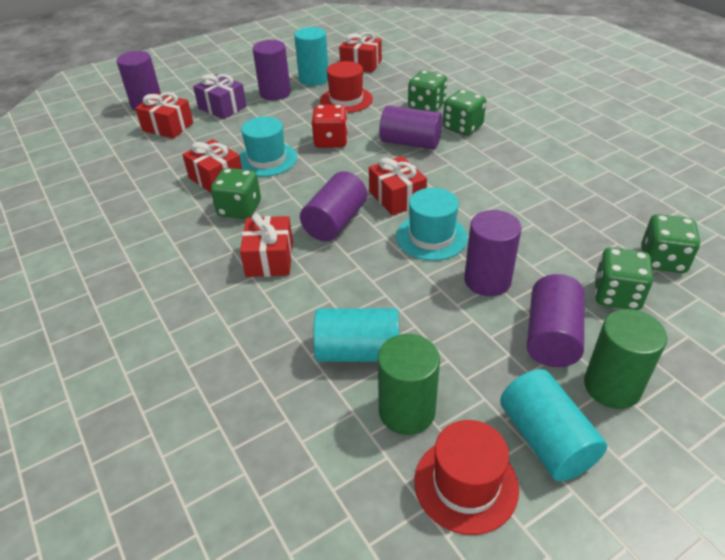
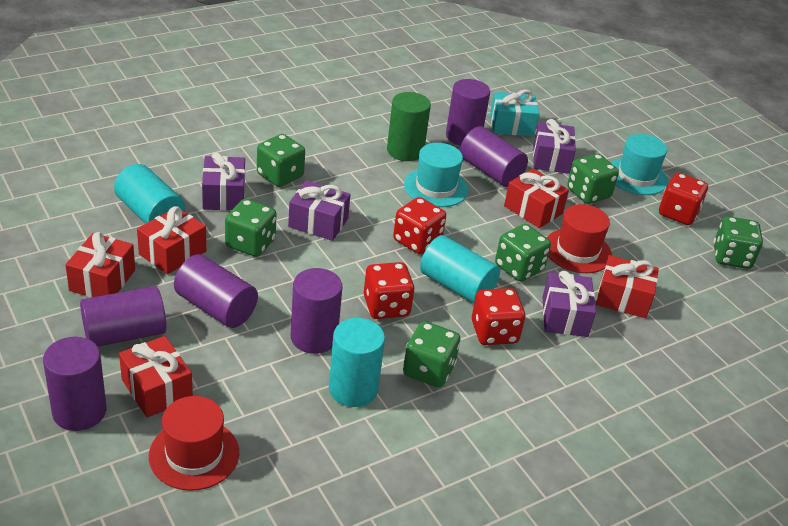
green cylinder: 2 -> 1
green dice: 5 -> 6
purple gift: 1 -> 4
red dice: 1 -> 4
turquoise gift: 0 -> 1

